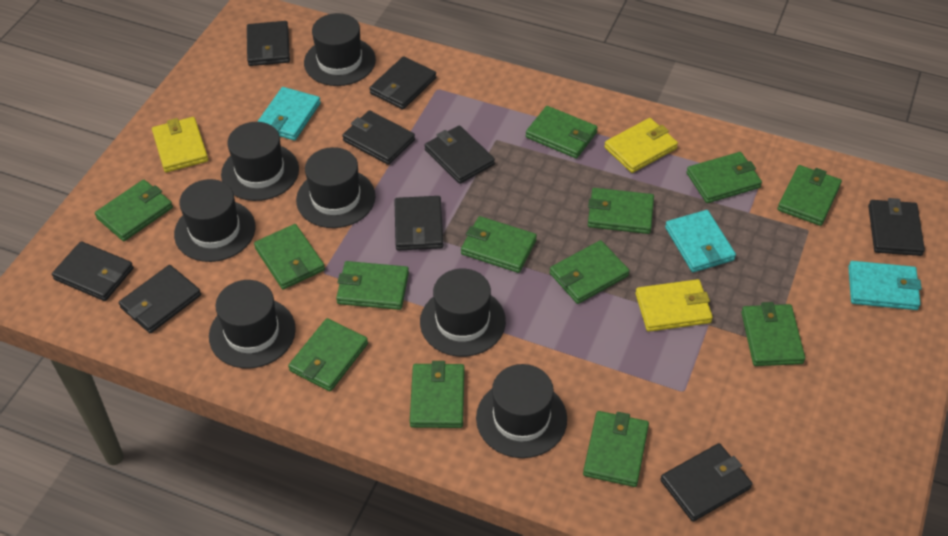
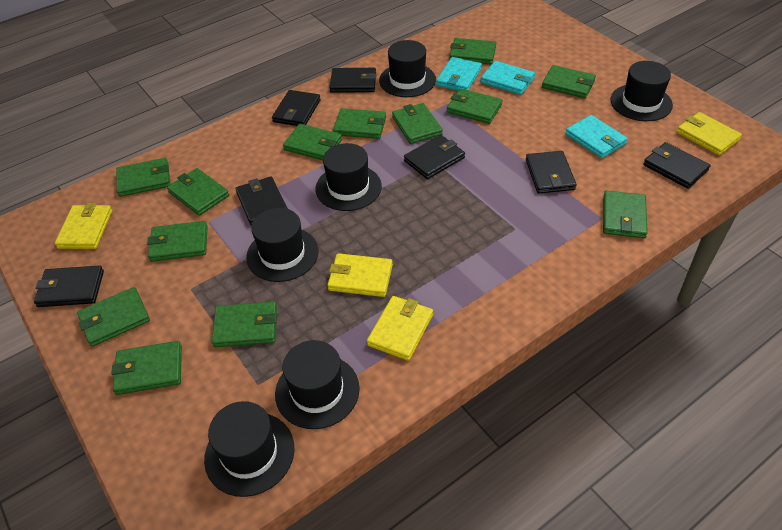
black hat: 7 -> 6
black wallet: 9 -> 7
yellow wallet: 3 -> 4

